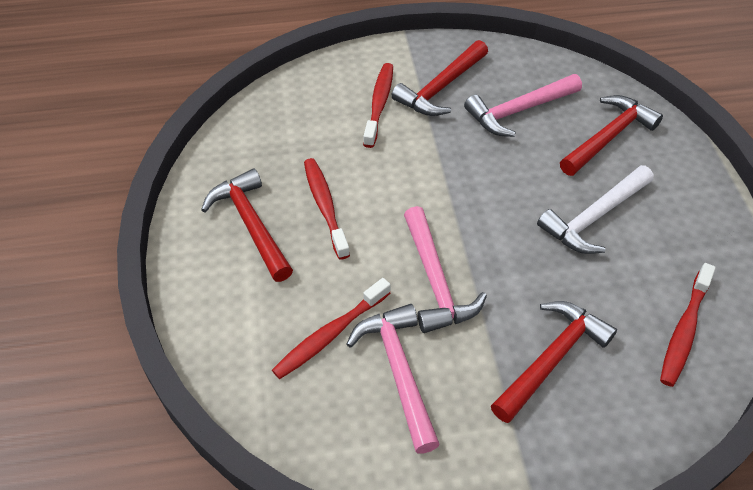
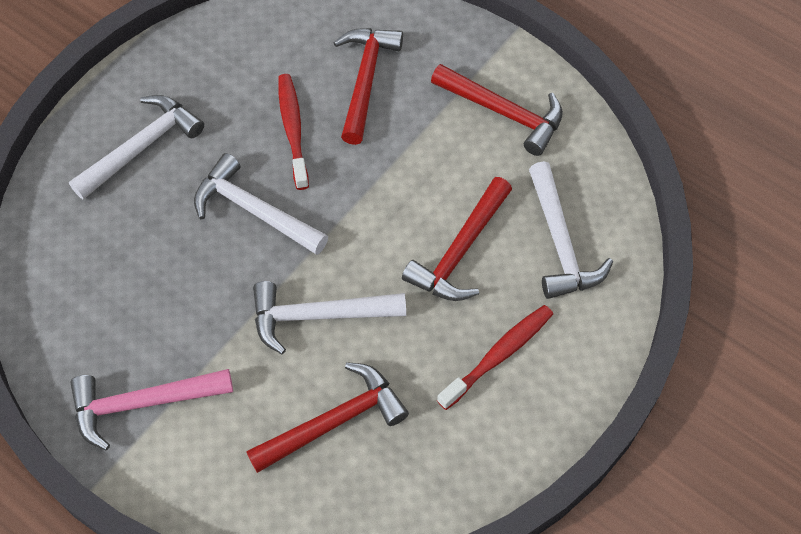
pink hammer: 3 -> 1
red toothbrush: 4 -> 2
white hammer: 1 -> 4

